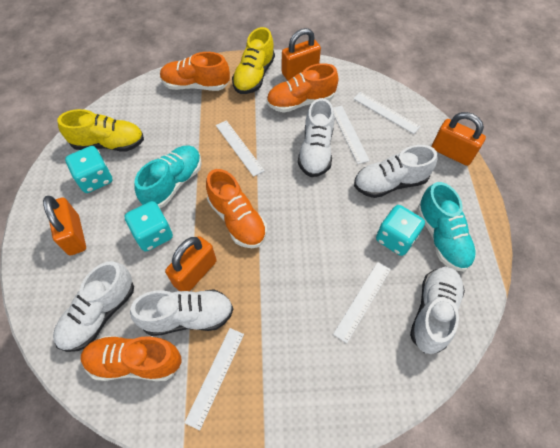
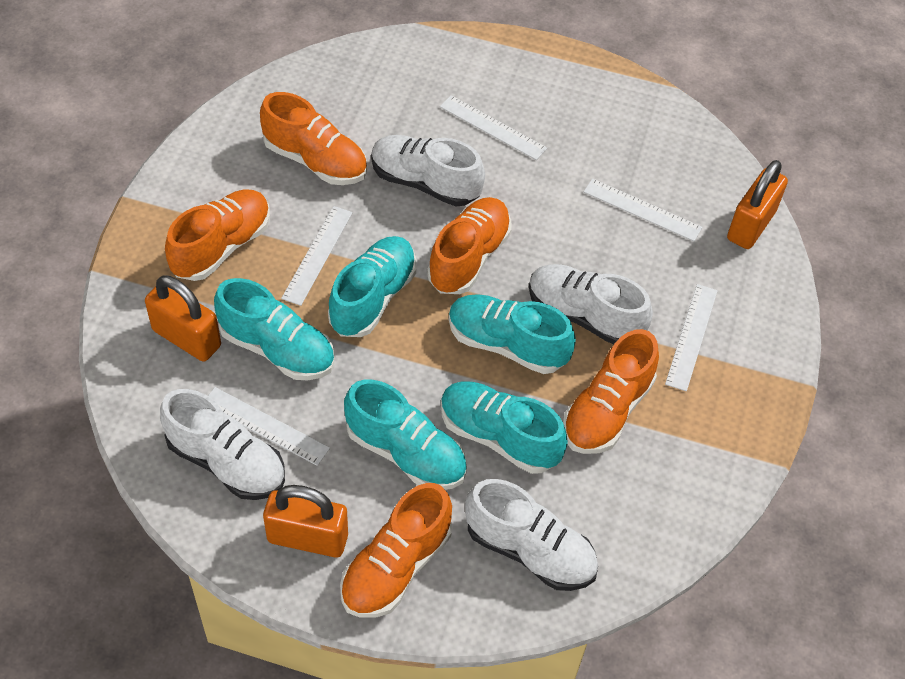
orange padlock: 4 -> 3
orange shoe: 4 -> 5
turquoise dice: 3 -> 0
turquoise shoe: 2 -> 5
white shoe: 5 -> 4
yellow shoe: 2 -> 0

